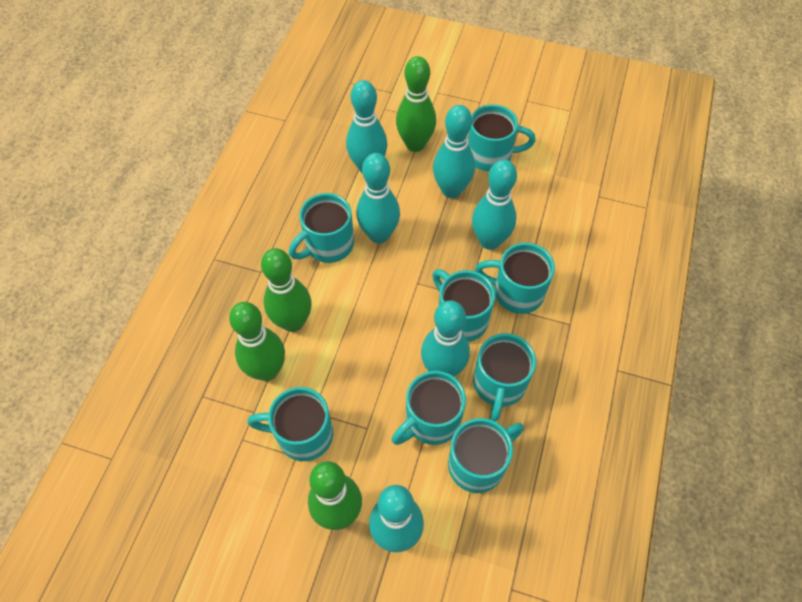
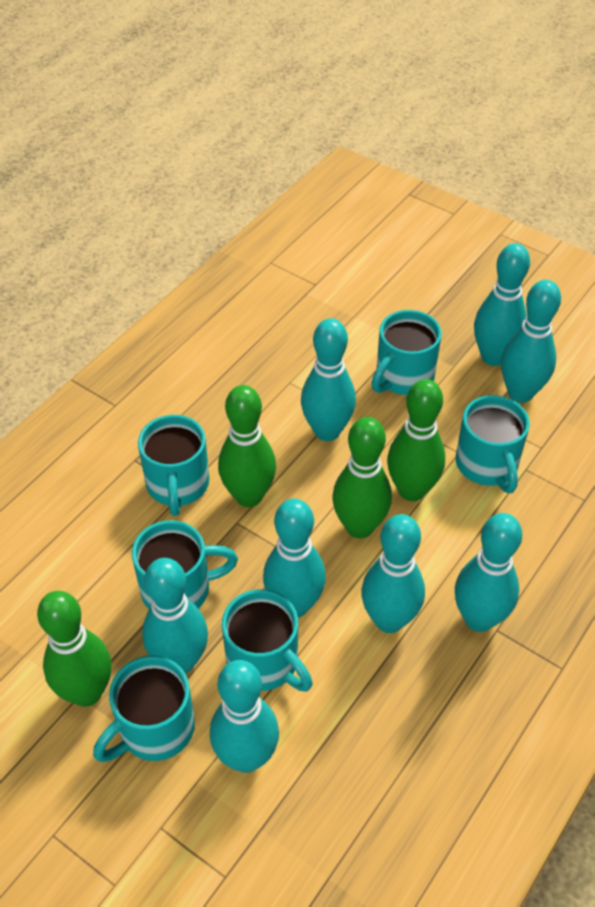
turquoise bowling pin: 6 -> 8
turquoise mug: 8 -> 6

